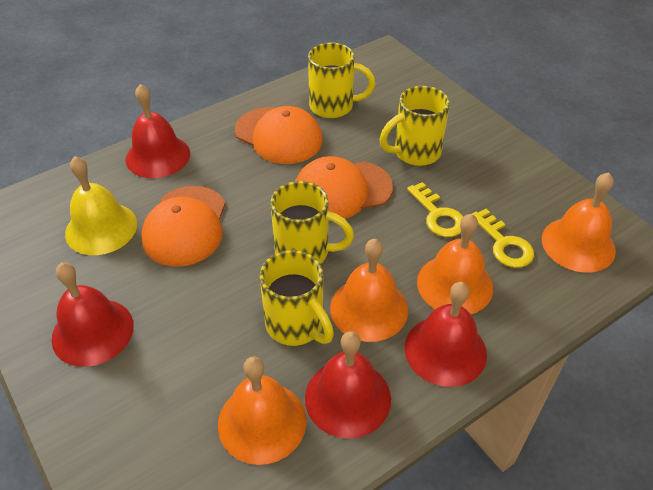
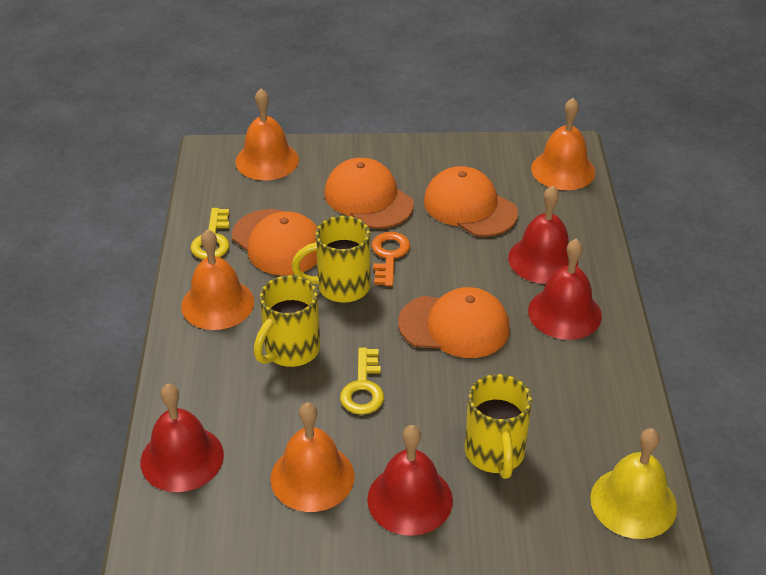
orange cap: 3 -> 4
orange key: 0 -> 1
yellow mug: 4 -> 3

